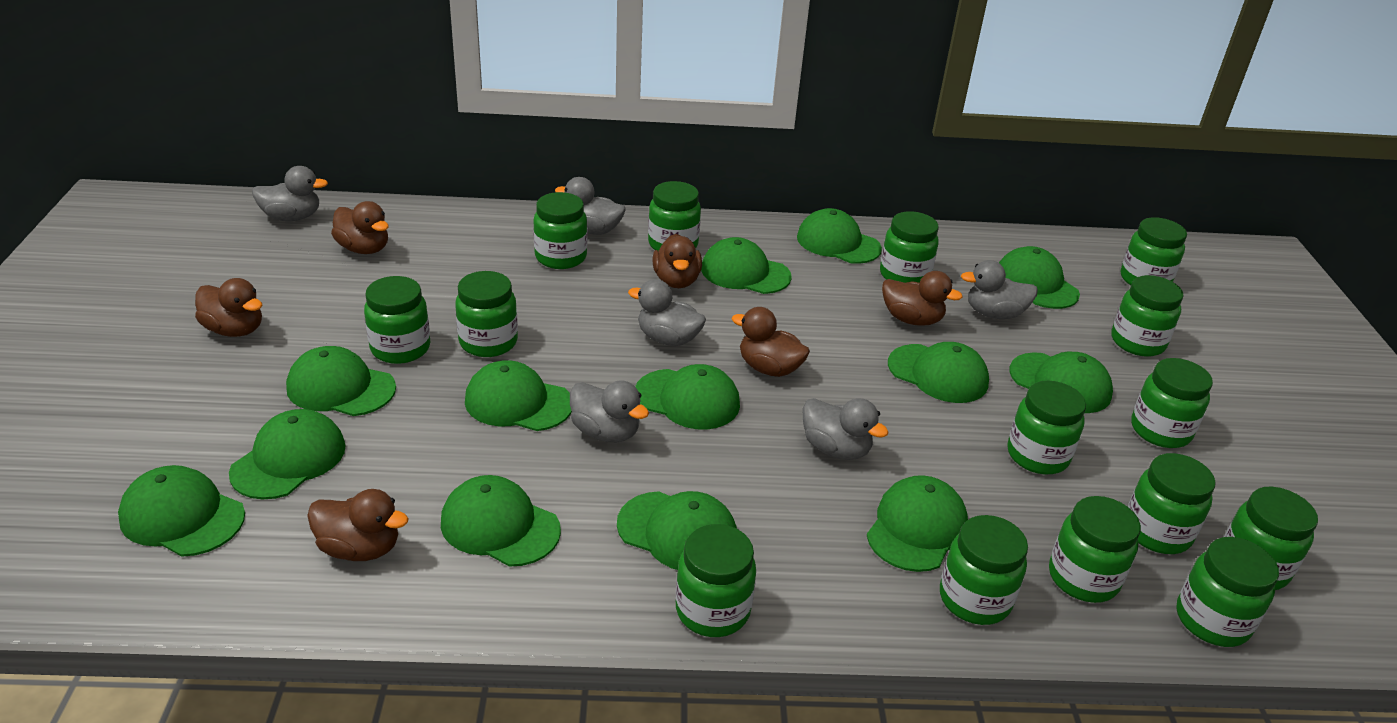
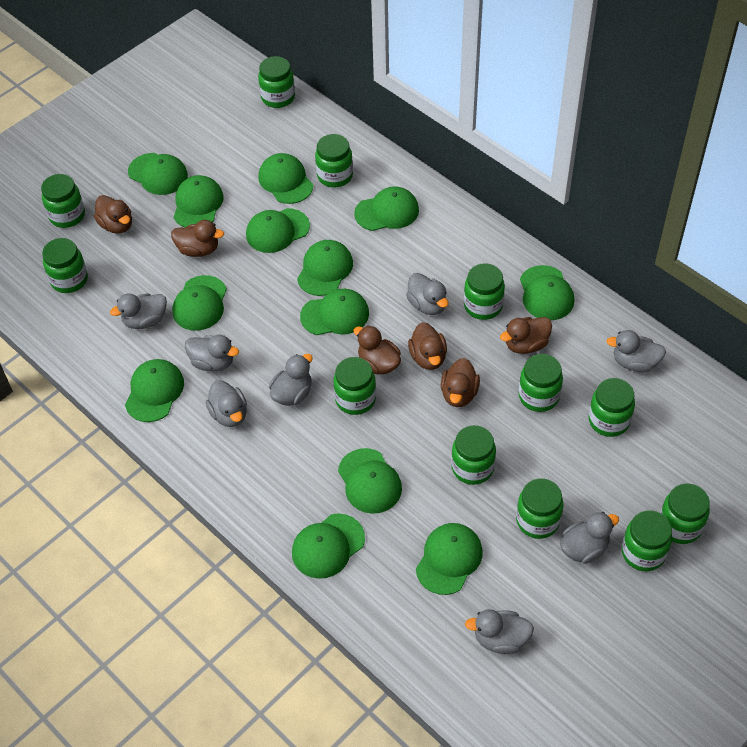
green jar: 15 -> 12
grey duck: 6 -> 8

